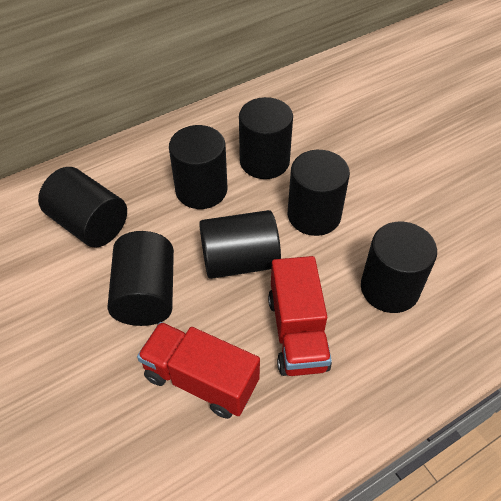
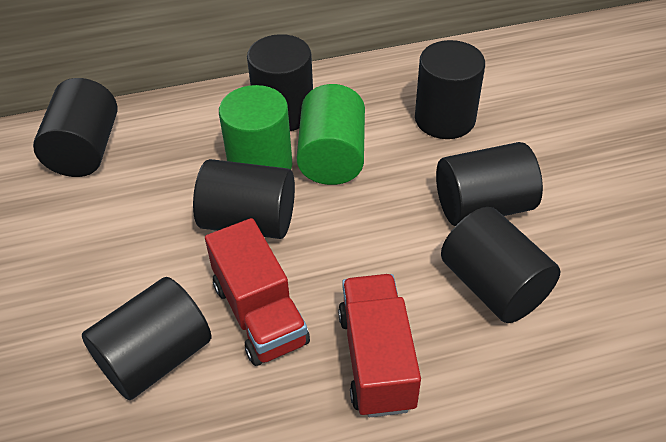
green cylinder: 0 -> 2

